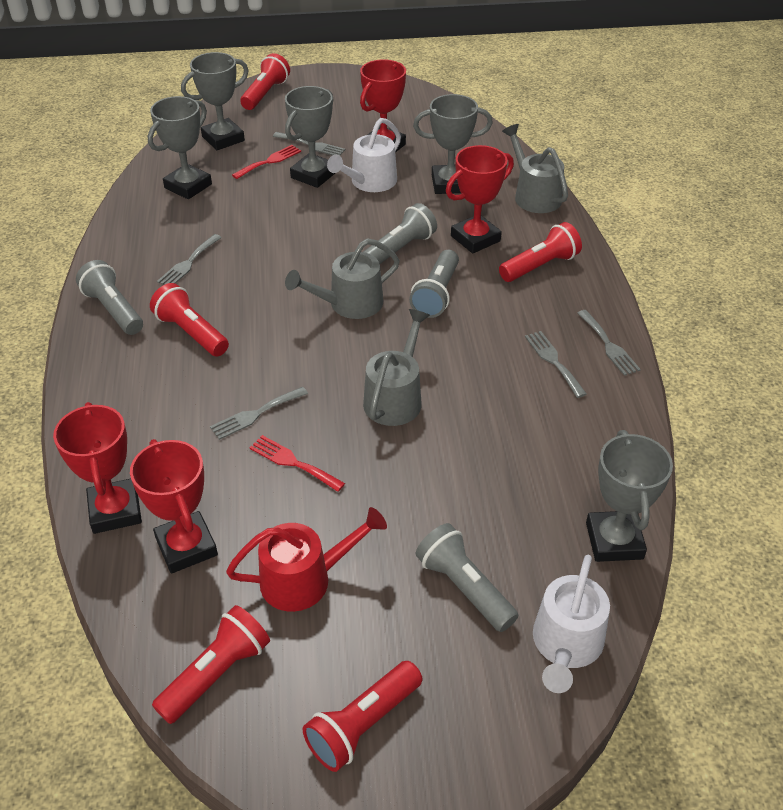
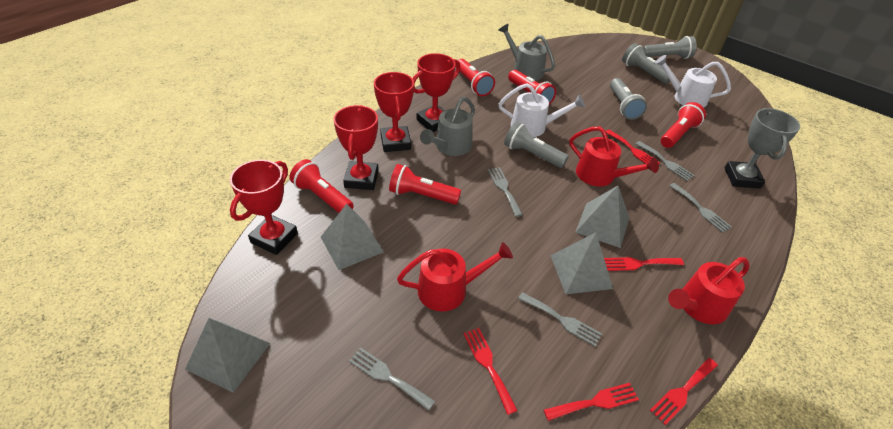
grey pyramid: 0 -> 4
grey trophy: 5 -> 1
grey watering can: 3 -> 2
red fork: 2 -> 5
red watering can: 1 -> 3

